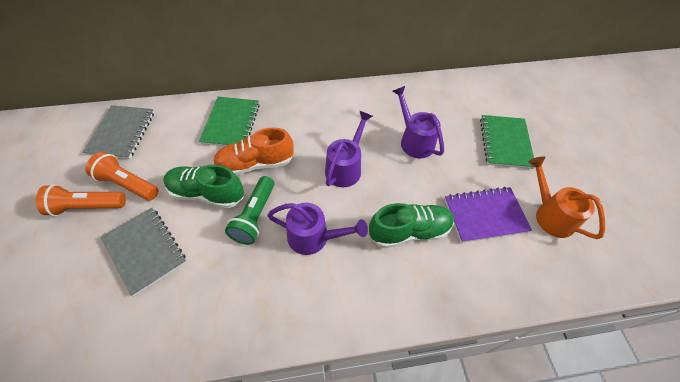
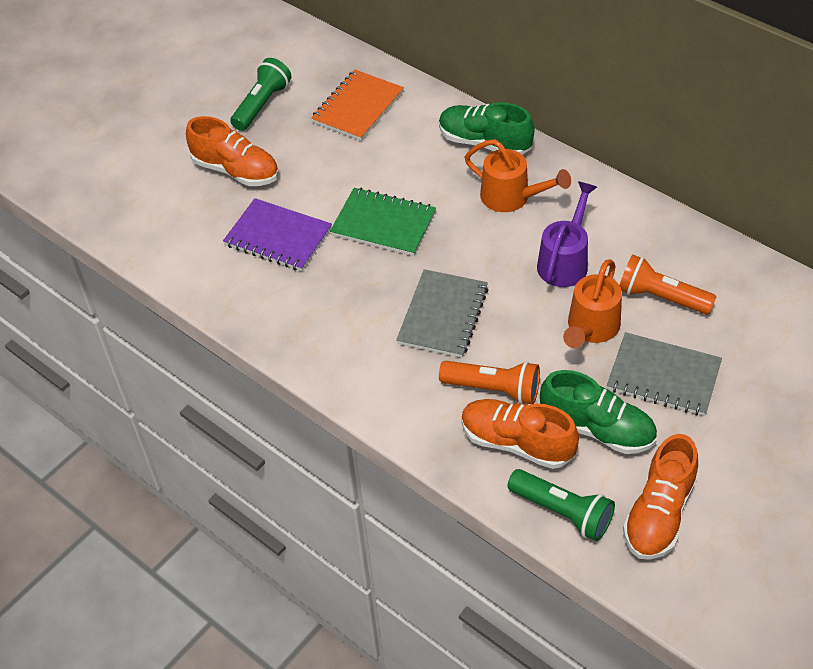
green flashlight: 1 -> 2
green notebook: 2 -> 1
orange notebook: 0 -> 1
orange shoe: 1 -> 3
orange watering can: 1 -> 2
purple watering can: 3 -> 1

